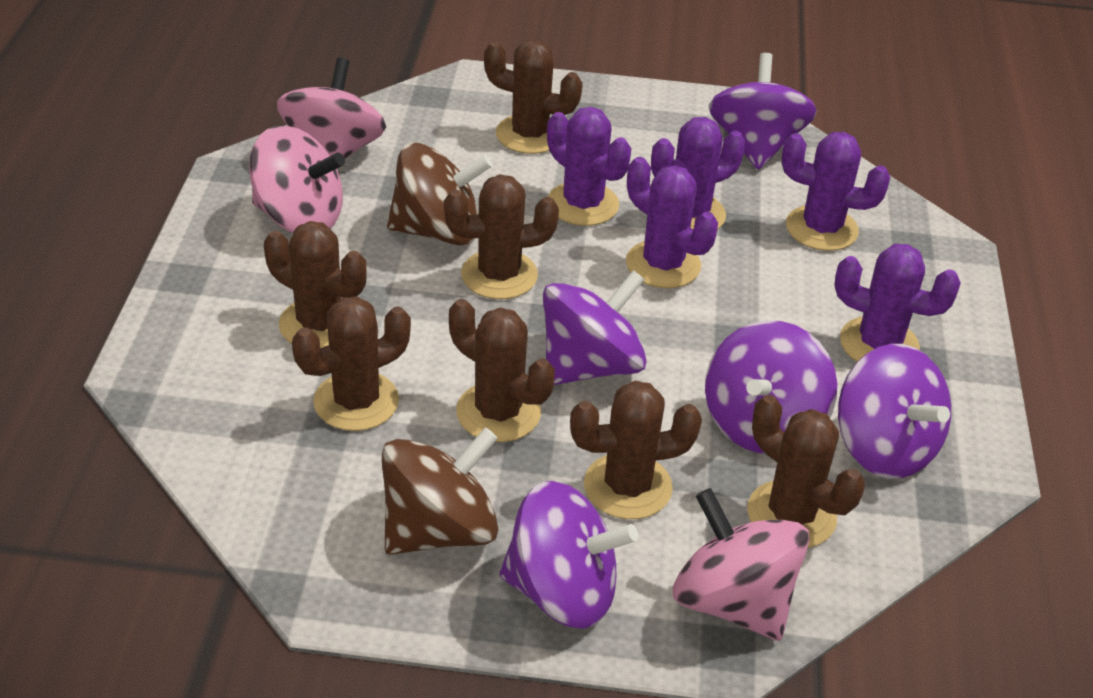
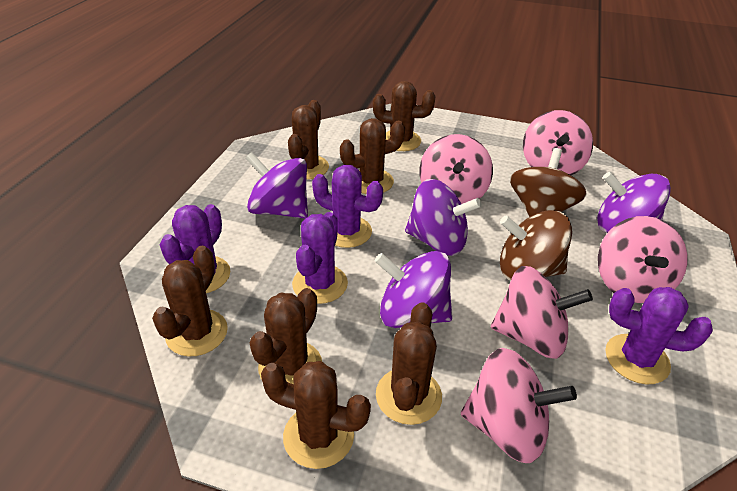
pink spinning top: 3 -> 5
purple cactus: 5 -> 4
purple spinning top: 5 -> 4

